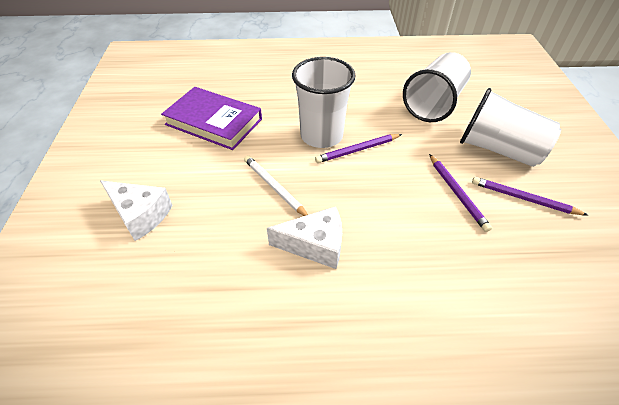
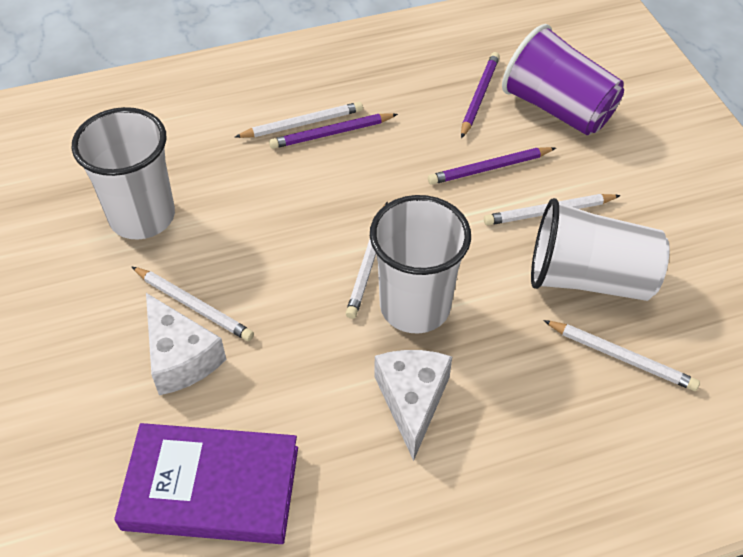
purple cup: 0 -> 1
white pencil: 1 -> 5

